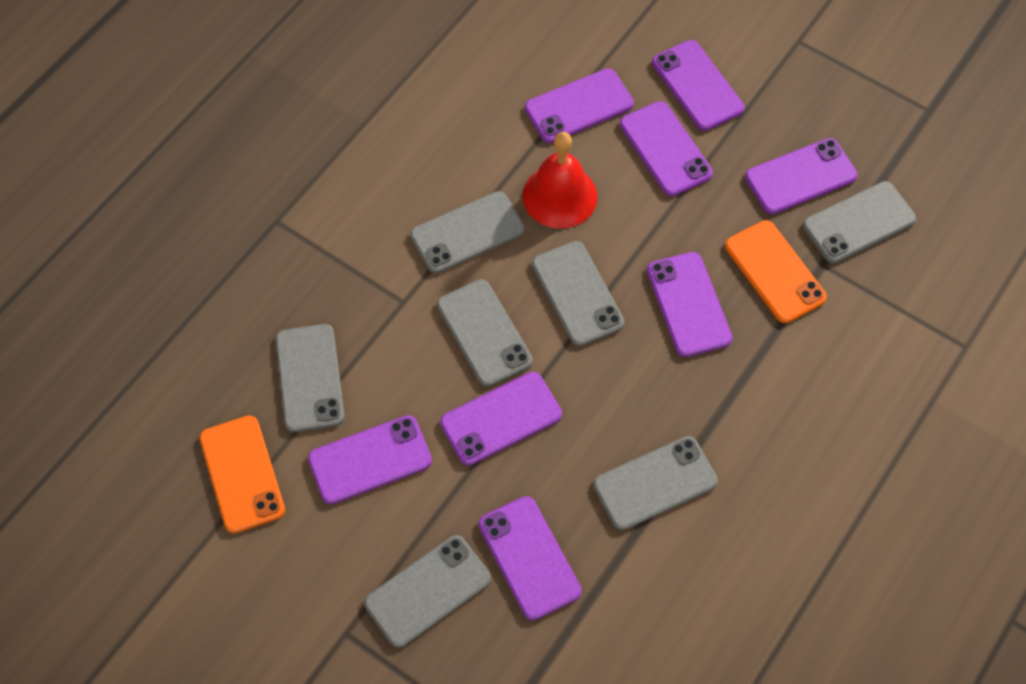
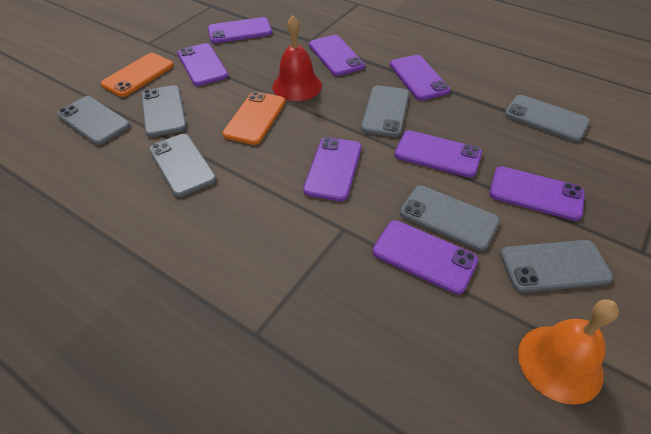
orange bell: 0 -> 1

